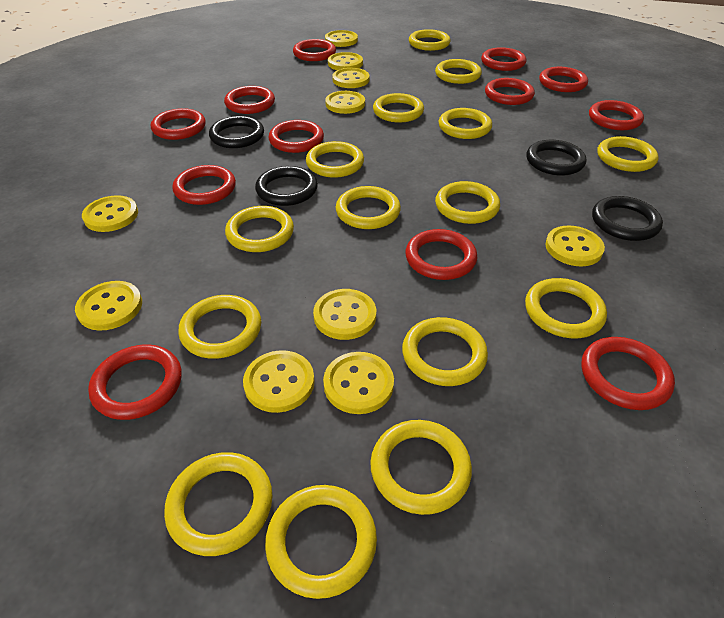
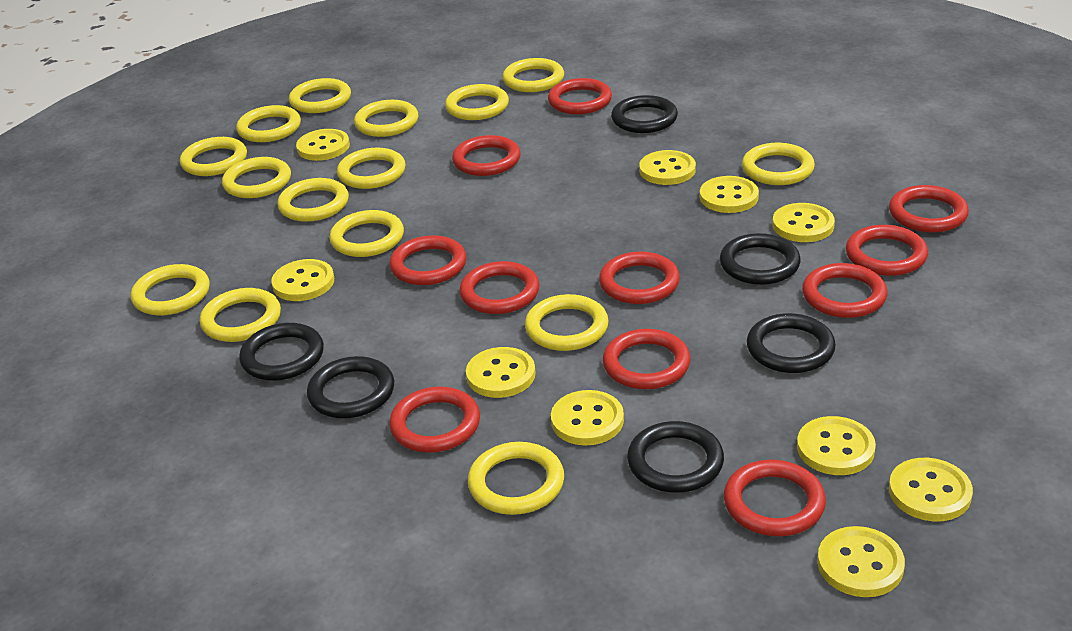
black ring: 4 -> 6
red ring: 12 -> 11

